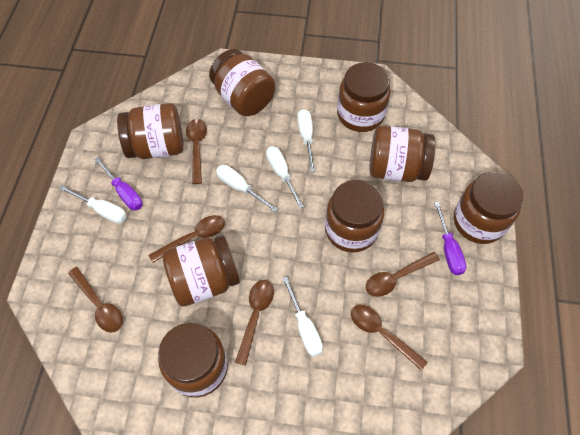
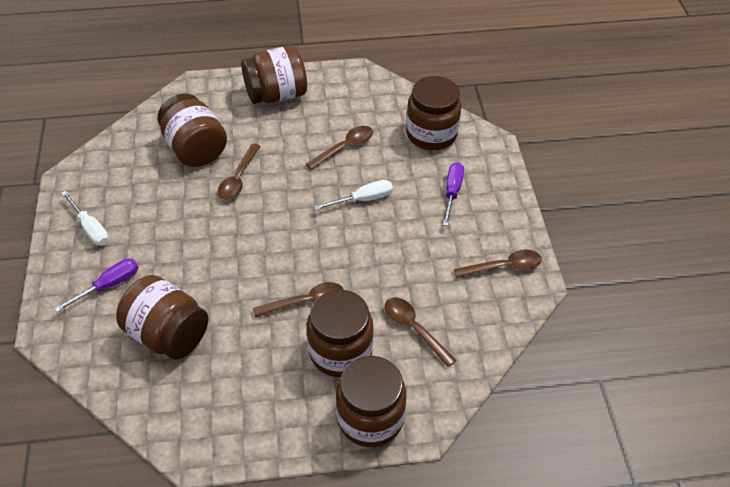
brown jar: 8 -> 6
brown spoon: 6 -> 5
white screwdriver: 5 -> 2

